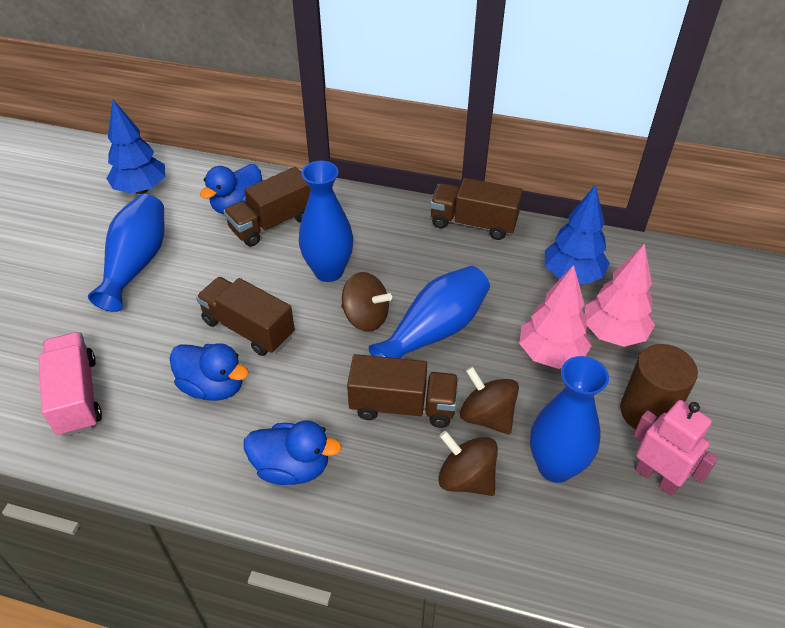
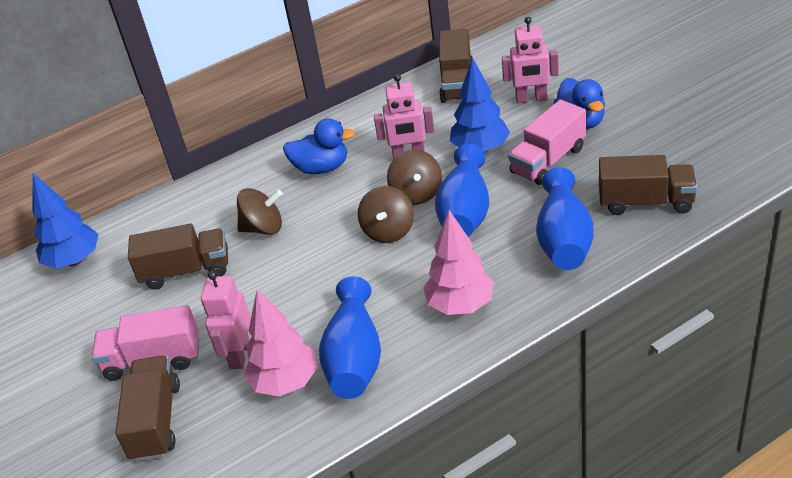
blue duck: 3 -> 2
blue vase: 4 -> 3
brown cylinder: 1 -> 0
pink robot: 1 -> 3
pink truck: 1 -> 2

